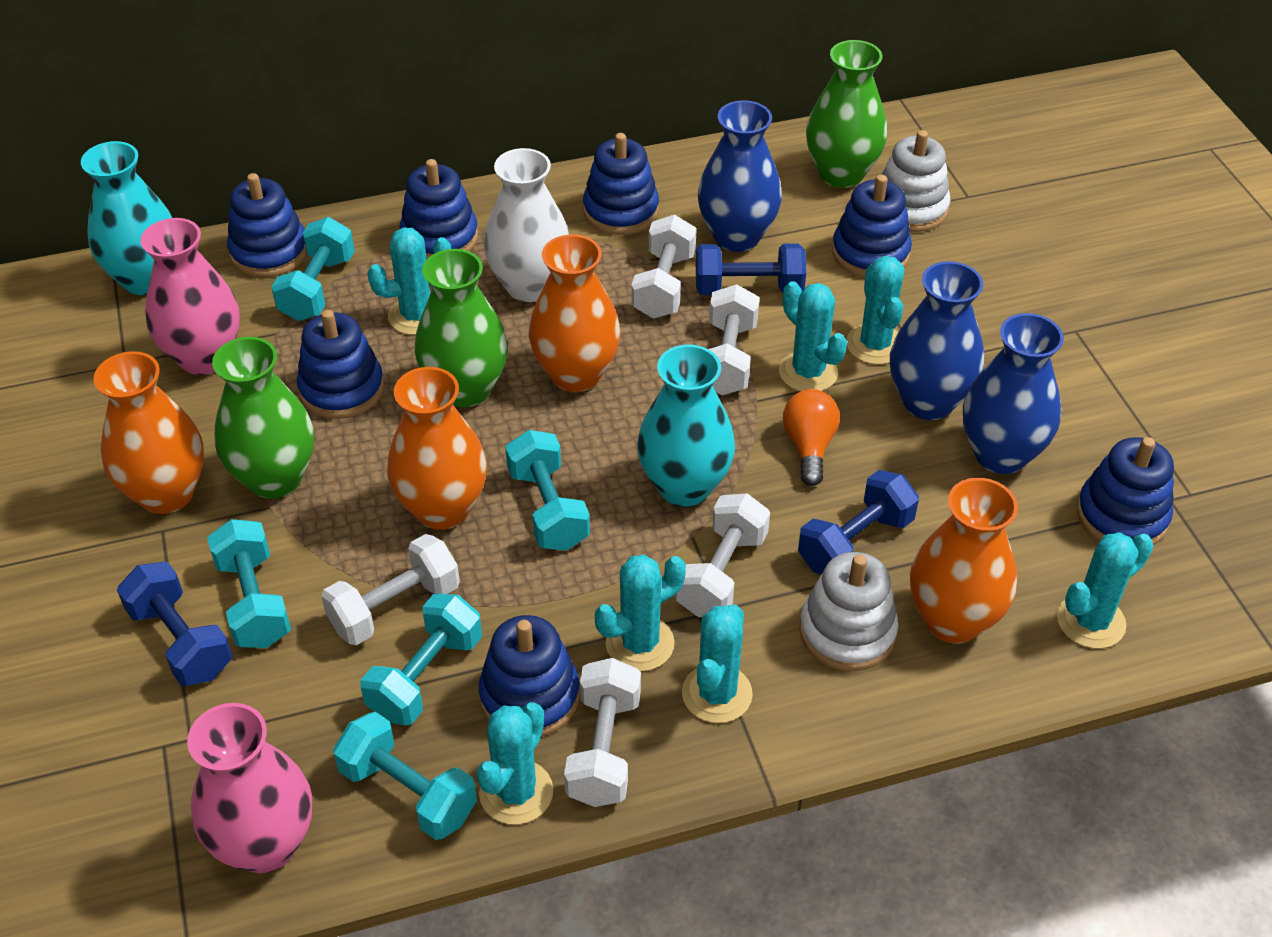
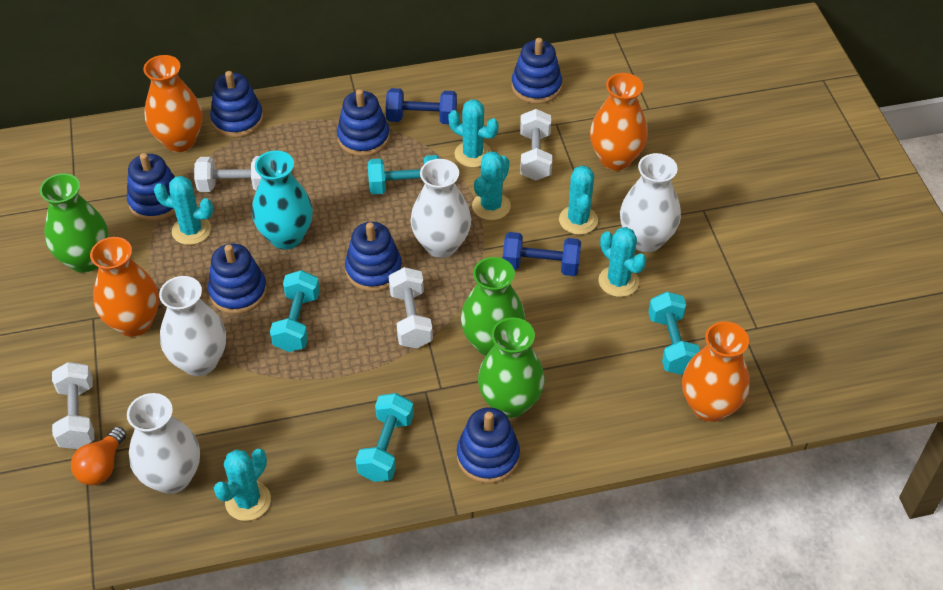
blue dumbbell: 3 -> 2
blue vase: 3 -> 0
pink vase: 2 -> 0
turquoise cactus: 7 -> 6
turquoise dumbbell: 5 -> 4
turquoise vase: 2 -> 1
white dumbbell: 5 -> 4
white stacking toy: 2 -> 0
white vase: 1 -> 4

